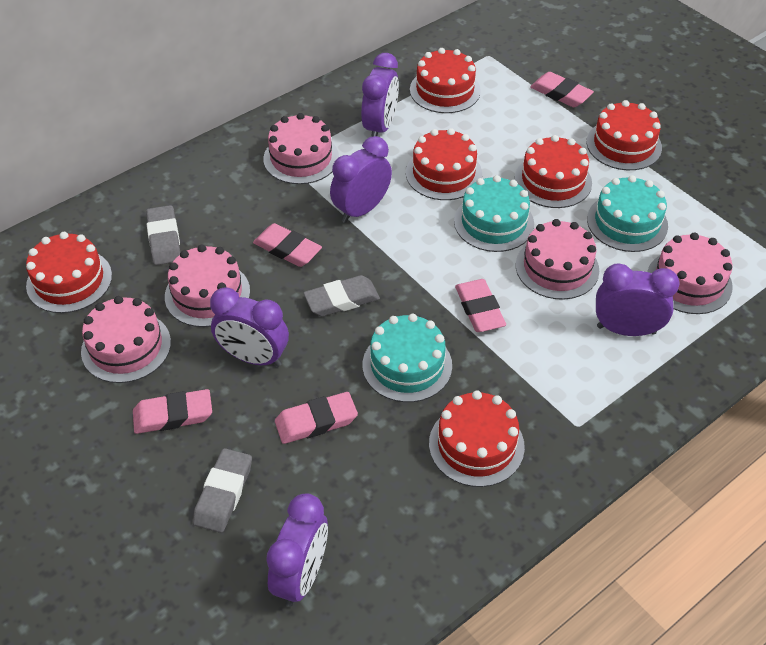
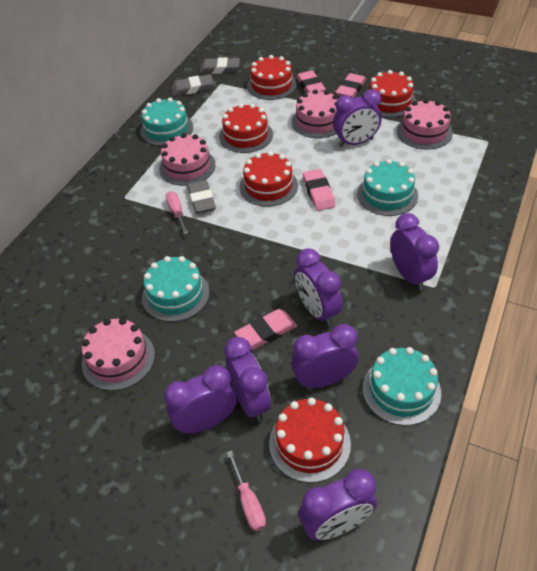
pink cake: 5 -> 4
pink eraser: 5 -> 4
pink screwdriver: 0 -> 2
purple clock: 5 -> 7
red cake: 6 -> 5
turquoise cake: 3 -> 4

